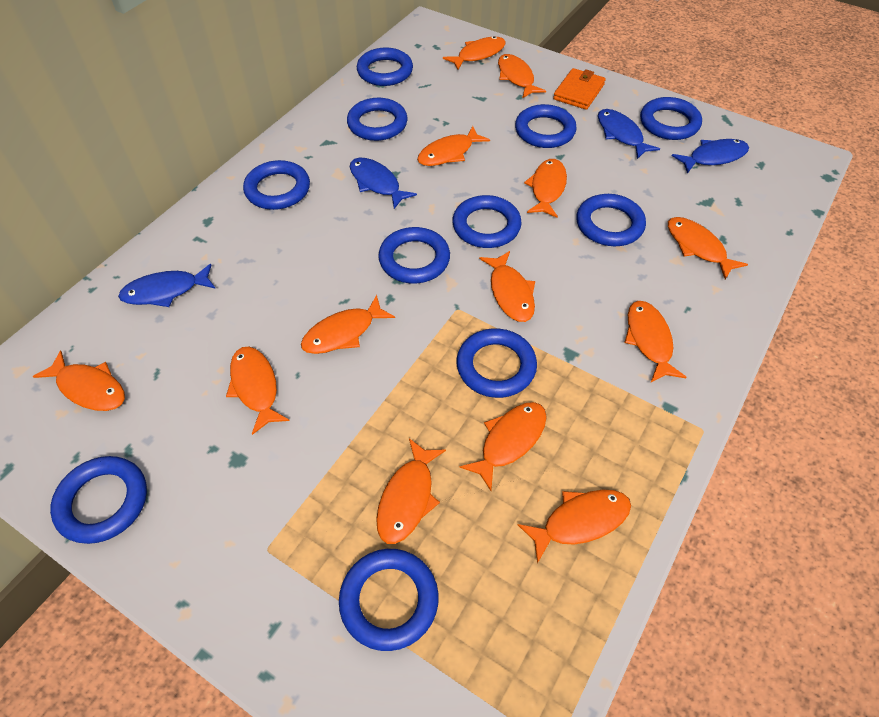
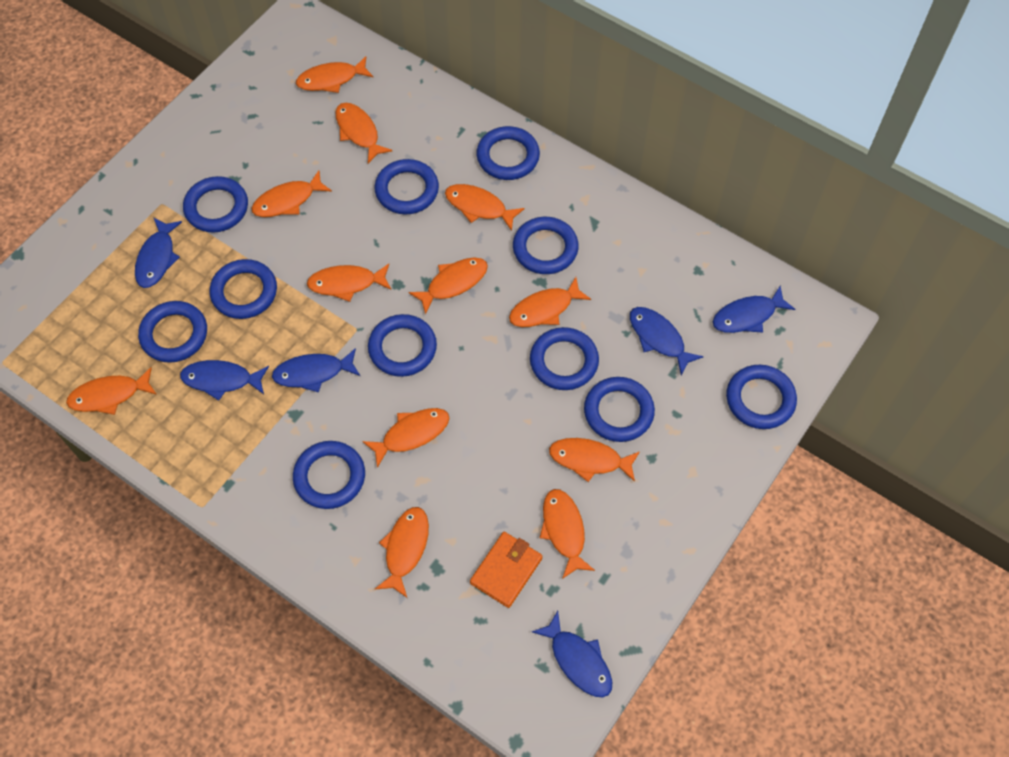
blue fish: 4 -> 6
orange fish: 13 -> 12

